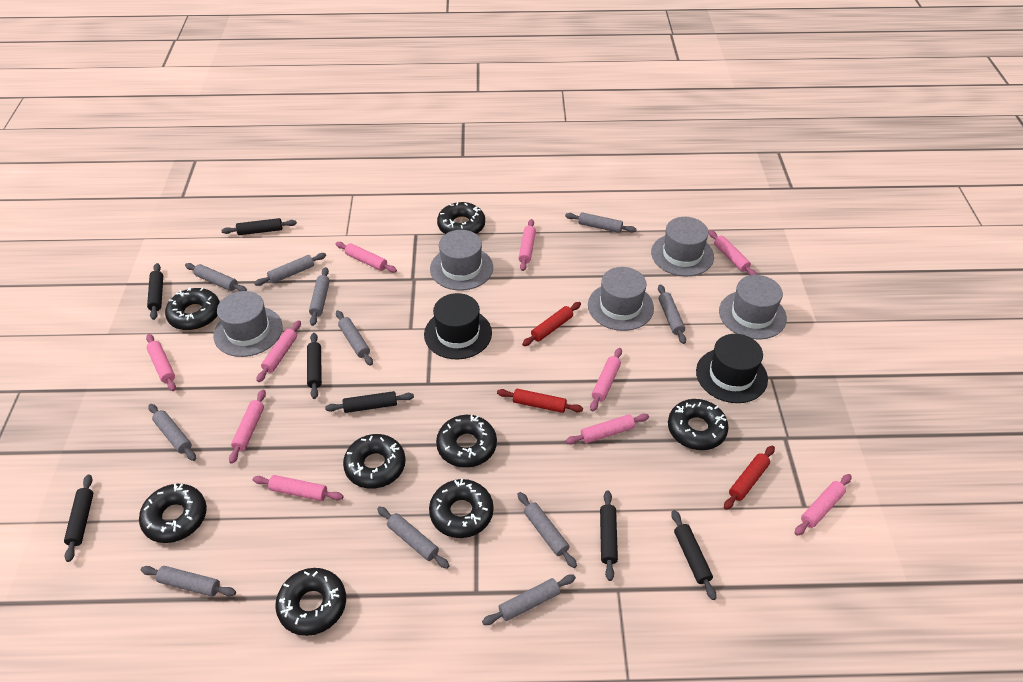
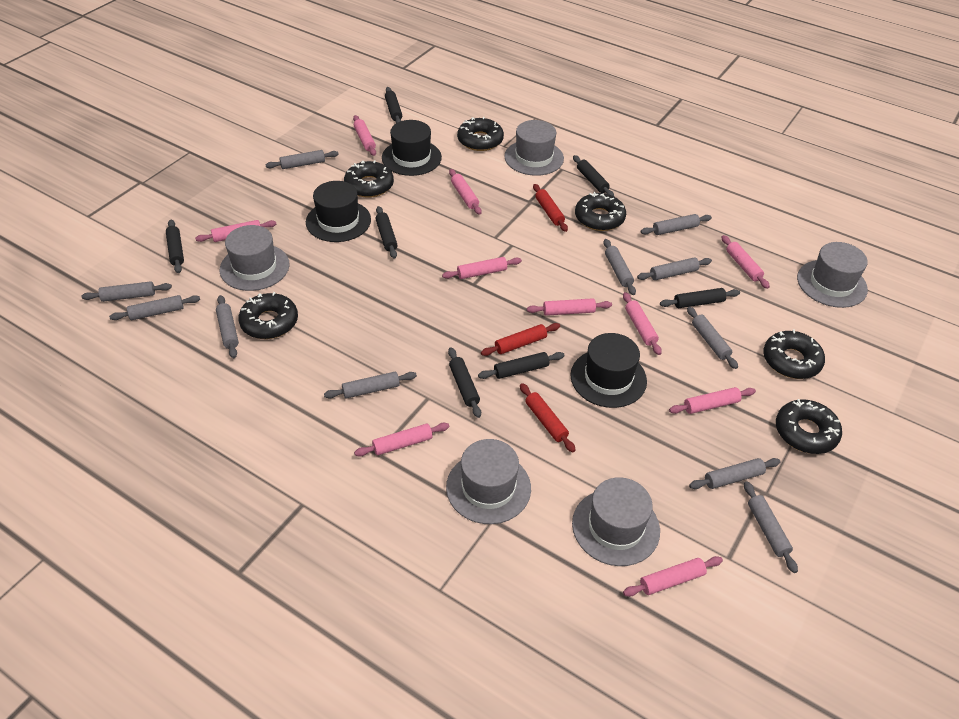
black donut: 8 -> 6
black hat: 2 -> 3

